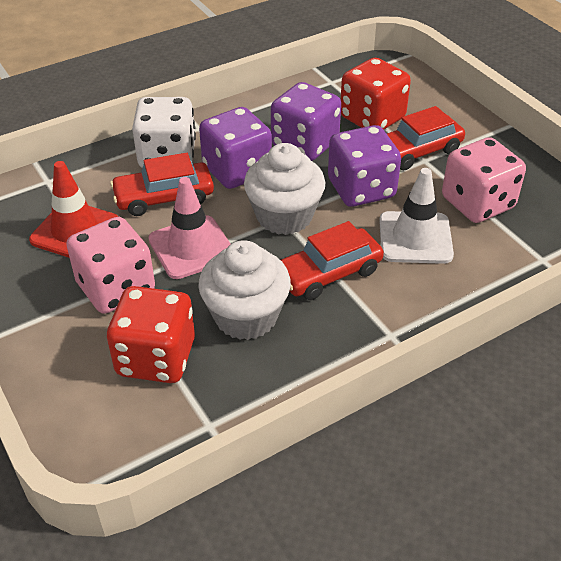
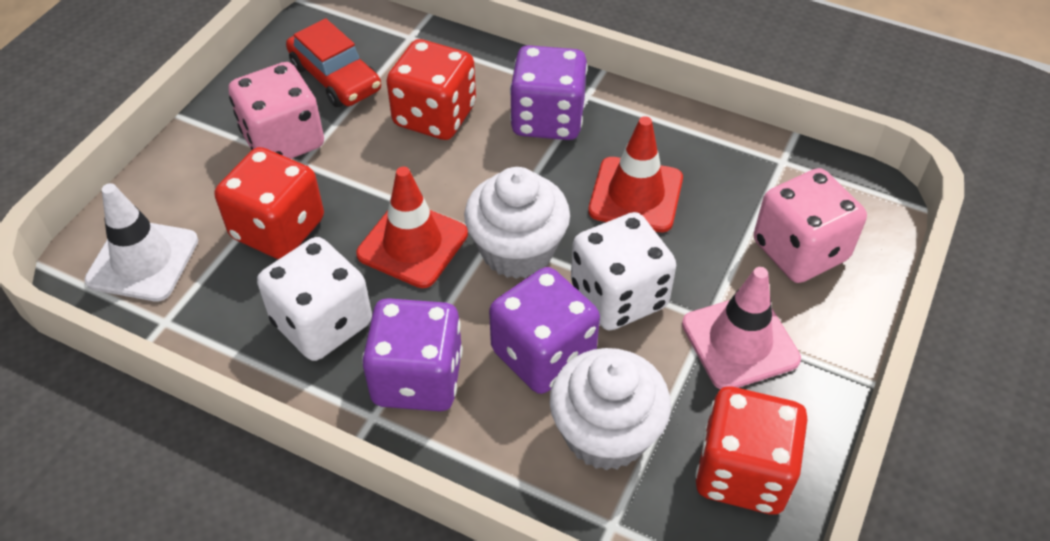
red car: 3 -> 1
red dice: 2 -> 3
red traffic cone: 1 -> 2
white dice: 1 -> 2

